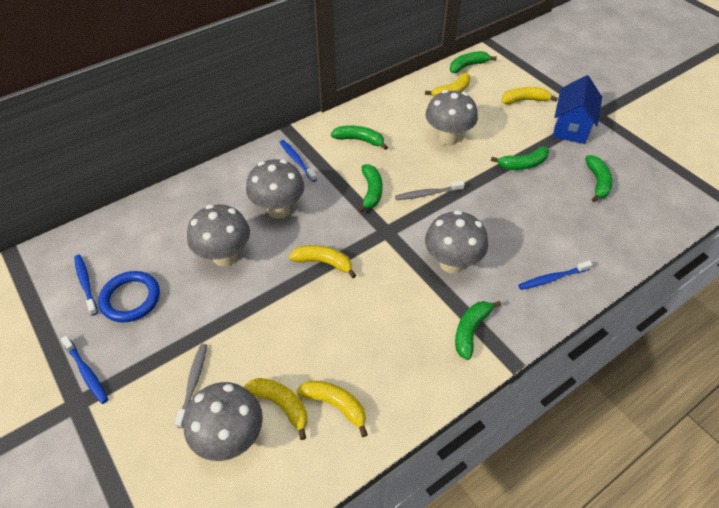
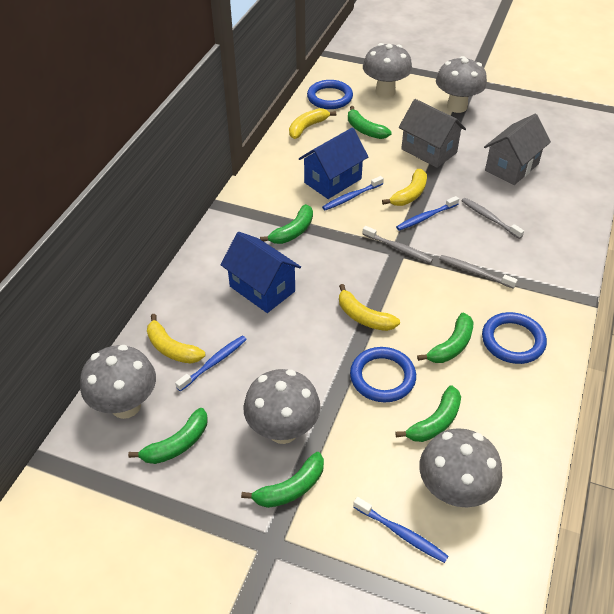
blue house: 1 -> 2
blue ring: 1 -> 3
grey house: 0 -> 2
grey toothbrush: 2 -> 3
yellow banana: 5 -> 4

